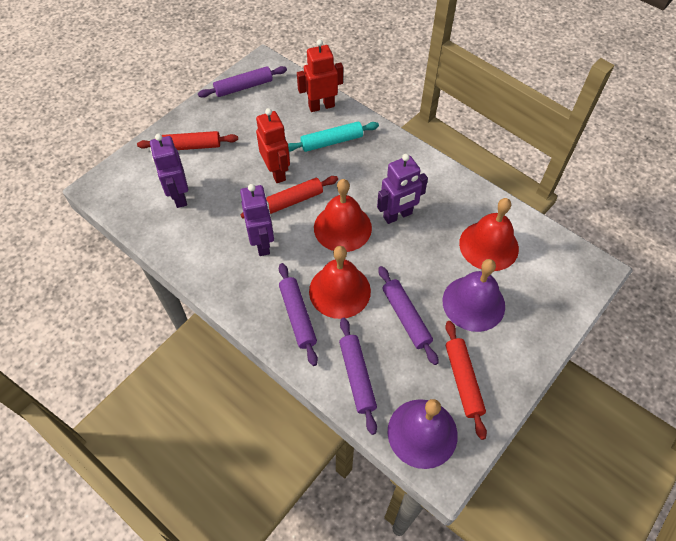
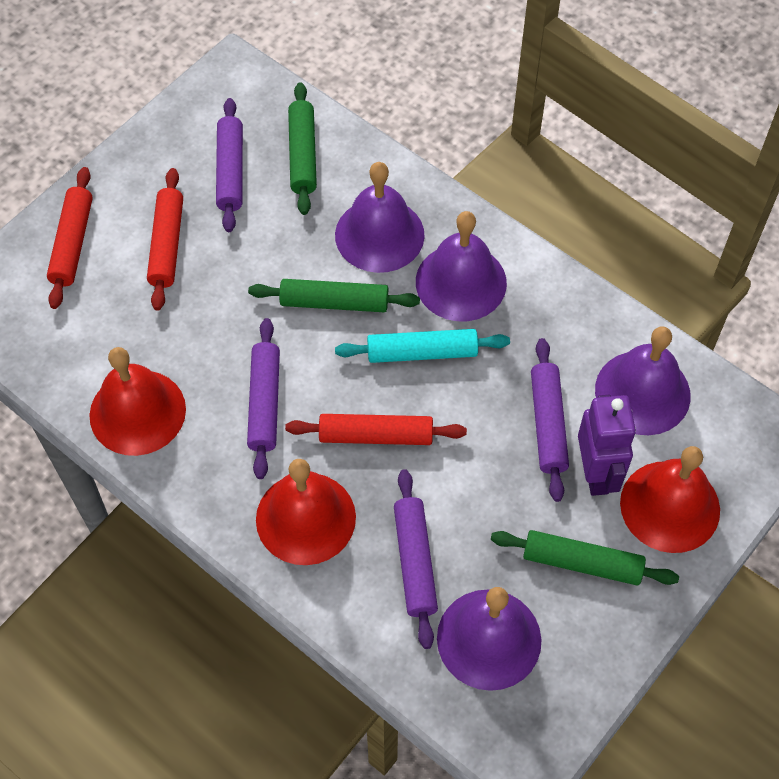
green rolling pin: 0 -> 3
purple bell: 2 -> 4
purple robot: 3 -> 1
red robot: 2 -> 0

